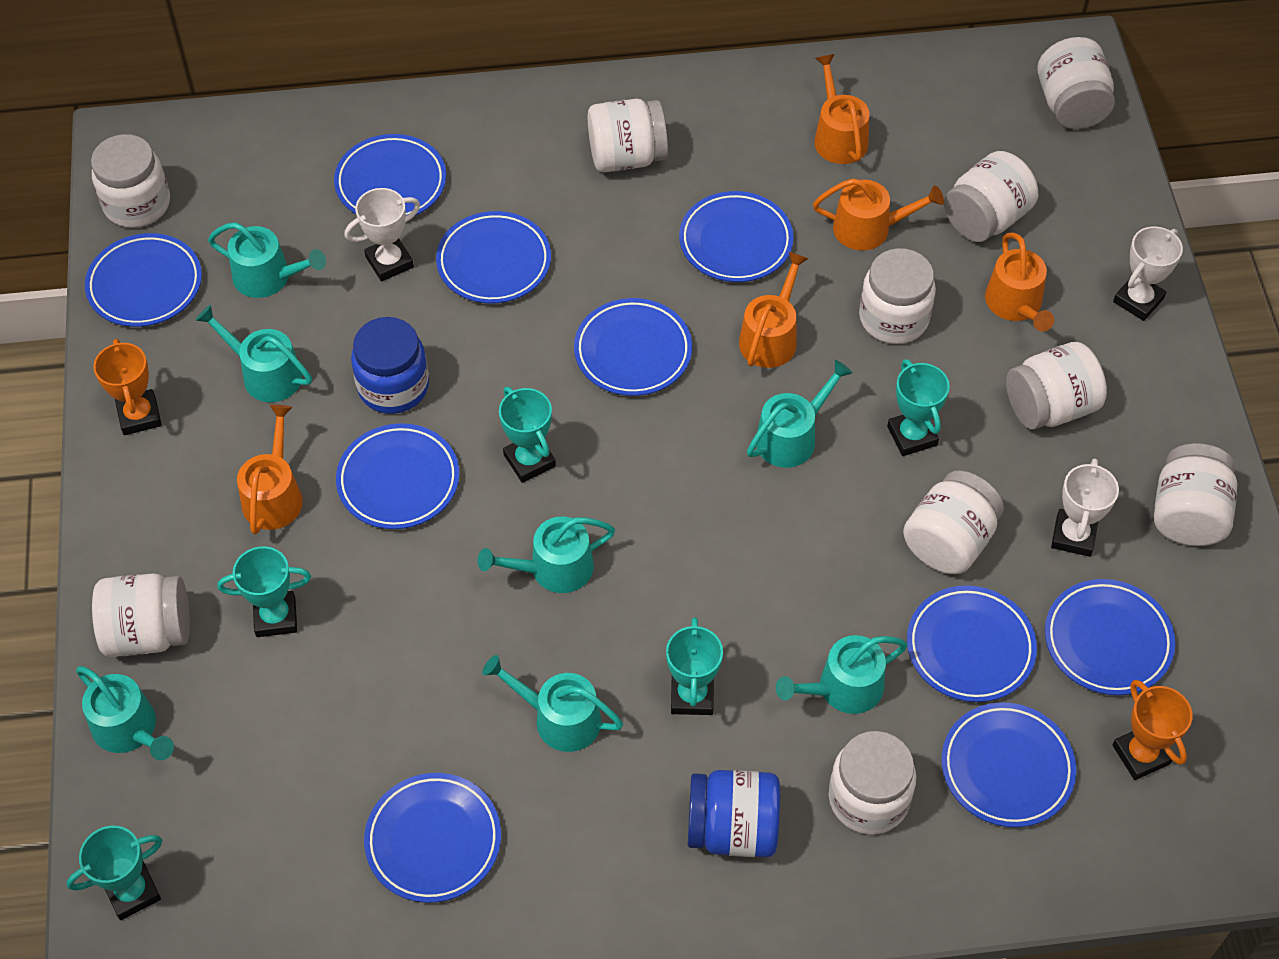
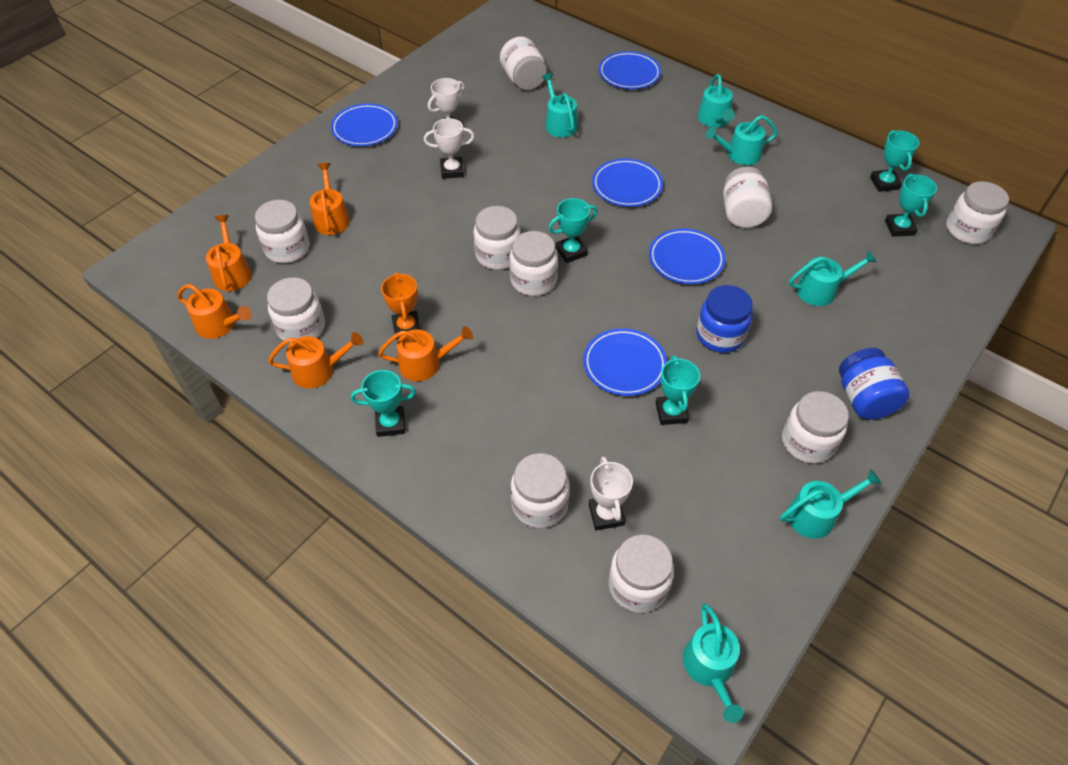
blue plate: 10 -> 5
orange trophy: 2 -> 1
turquoise watering can: 7 -> 6

